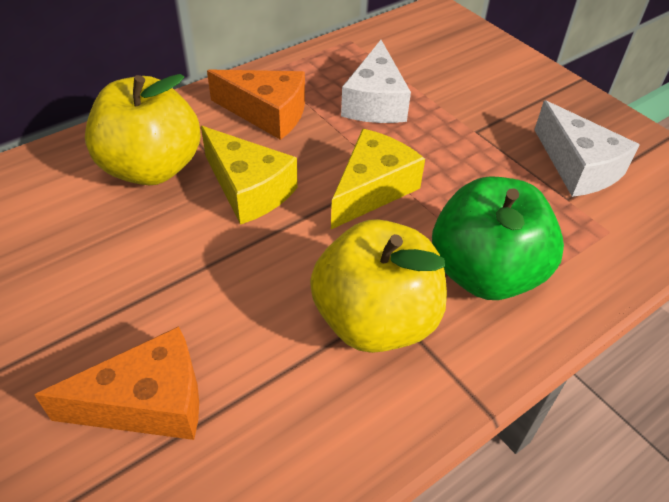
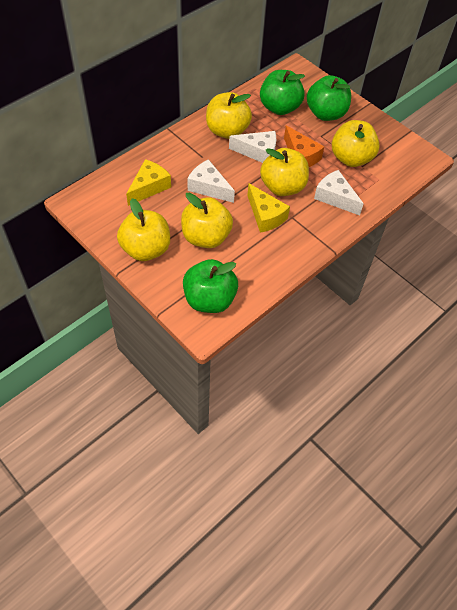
green apple: 1 -> 3
orange cheese: 2 -> 1
white cheese: 2 -> 3
yellow apple: 2 -> 5

